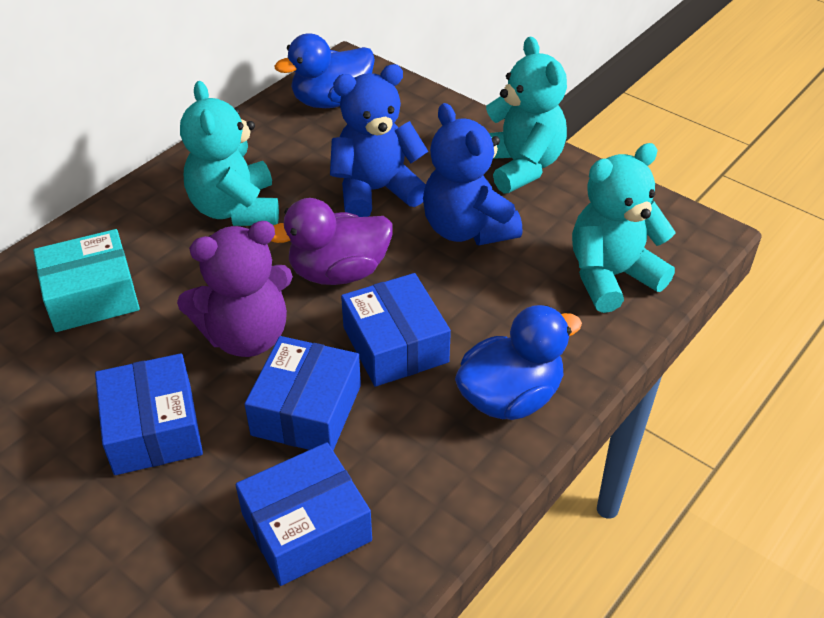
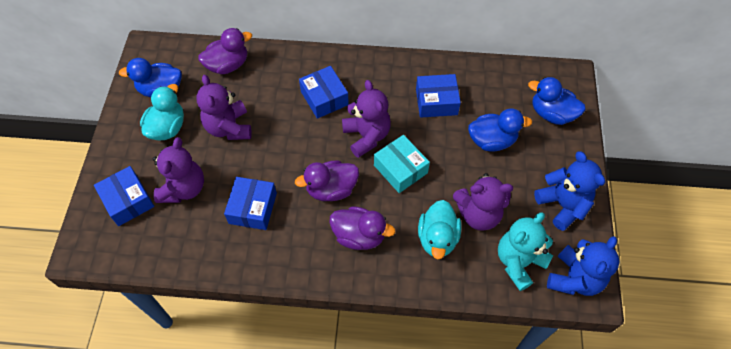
blue duck: 2 -> 3
purple duck: 1 -> 3
purple teddy bear: 1 -> 4
turquoise duck: 0 -> 2
turquoise teddy bear: 3 -> 1

